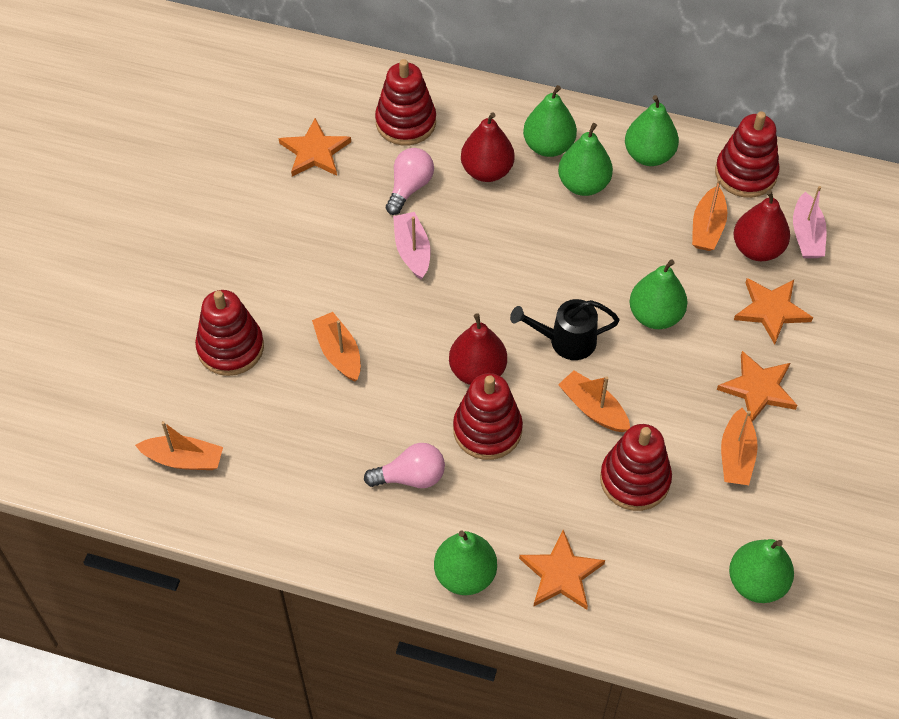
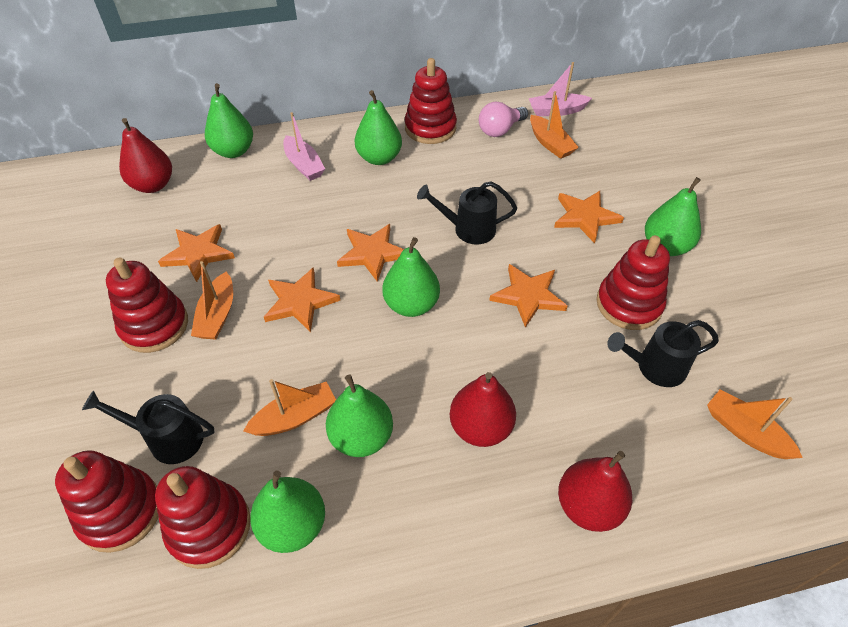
black watering can: 1 -> 3
orange boat: 5 -> 4
orange star: 4 -> 5
pink light bulb: 2 -> 1

